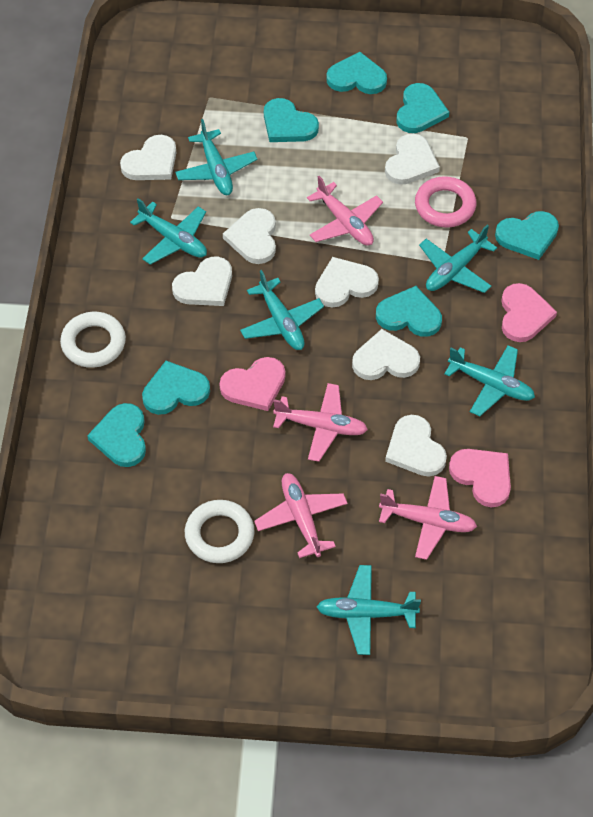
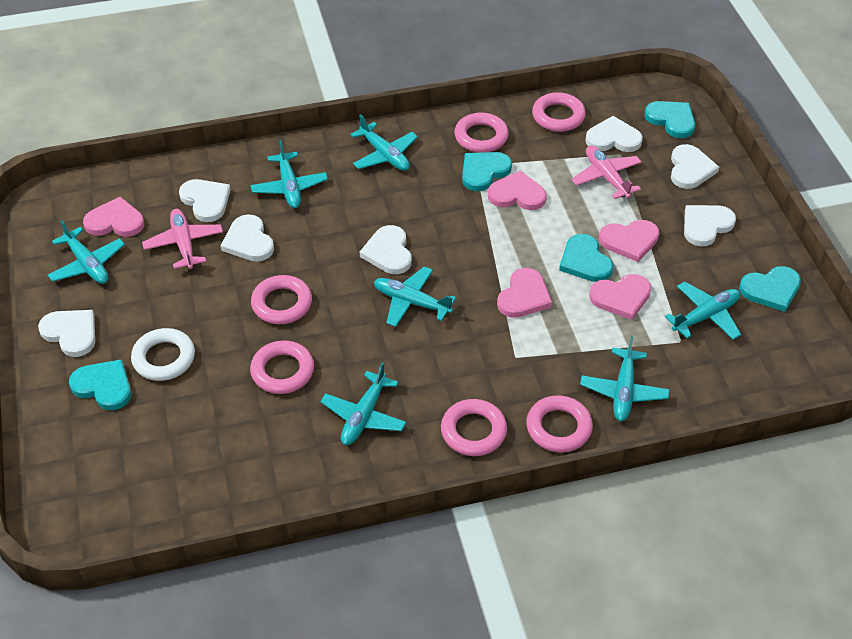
pink heart: 3 -> 5
pink plane: 4 -> 2
pink ring: 1 -> 6
turquoise heart: 7 -> 5
turquoise plane: 6 -> 7
white ring: 2 -> 1

